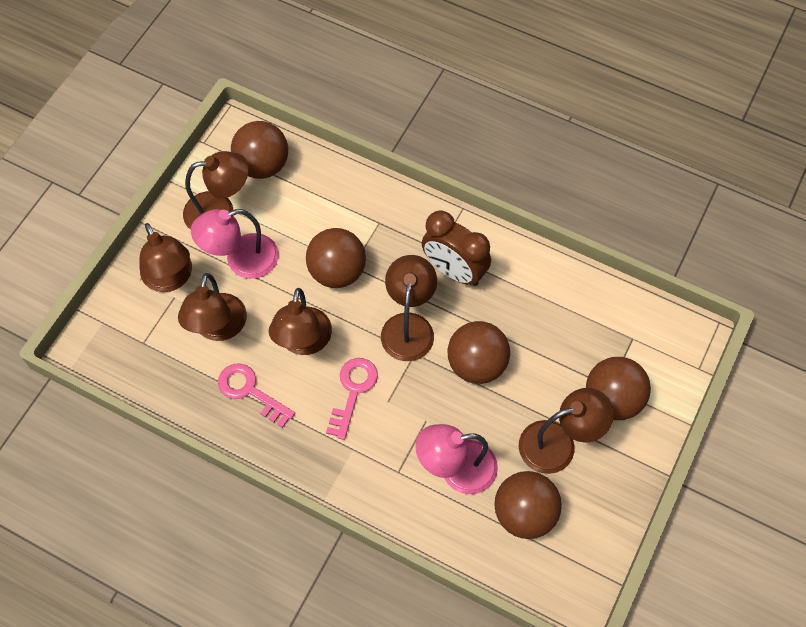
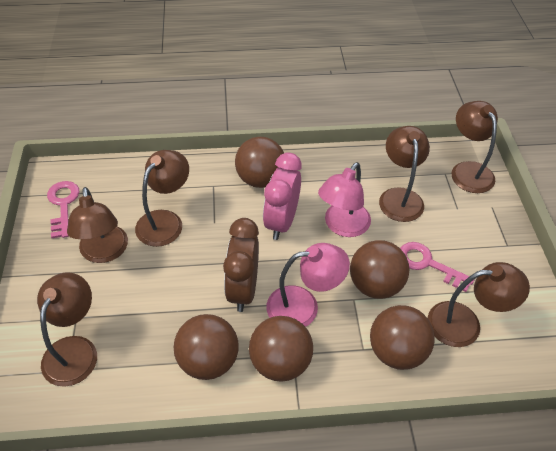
pink clock: 0 -> 1

